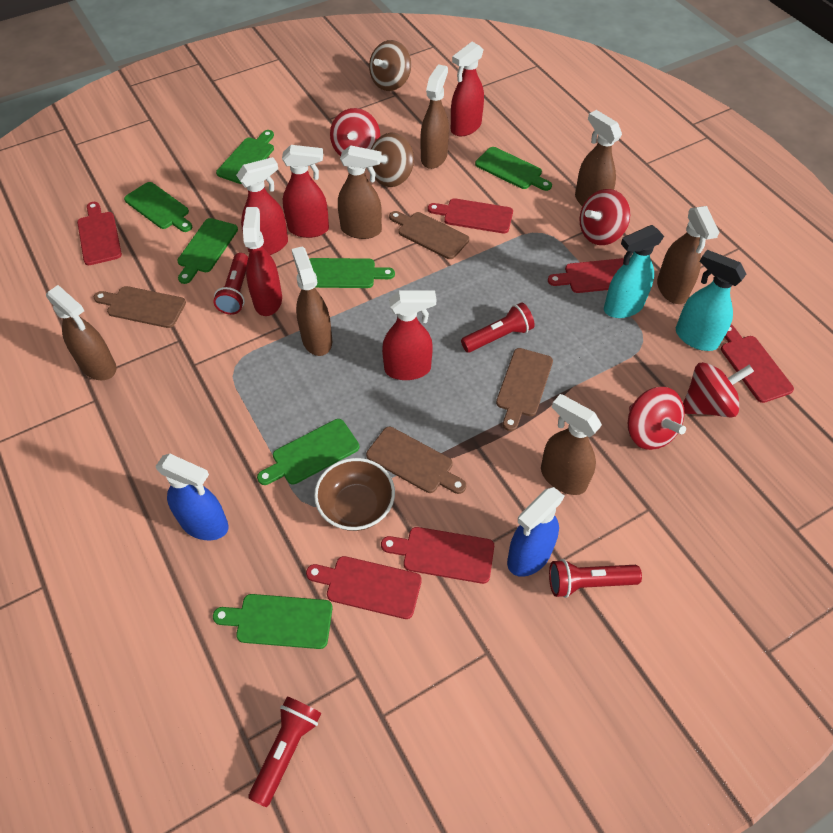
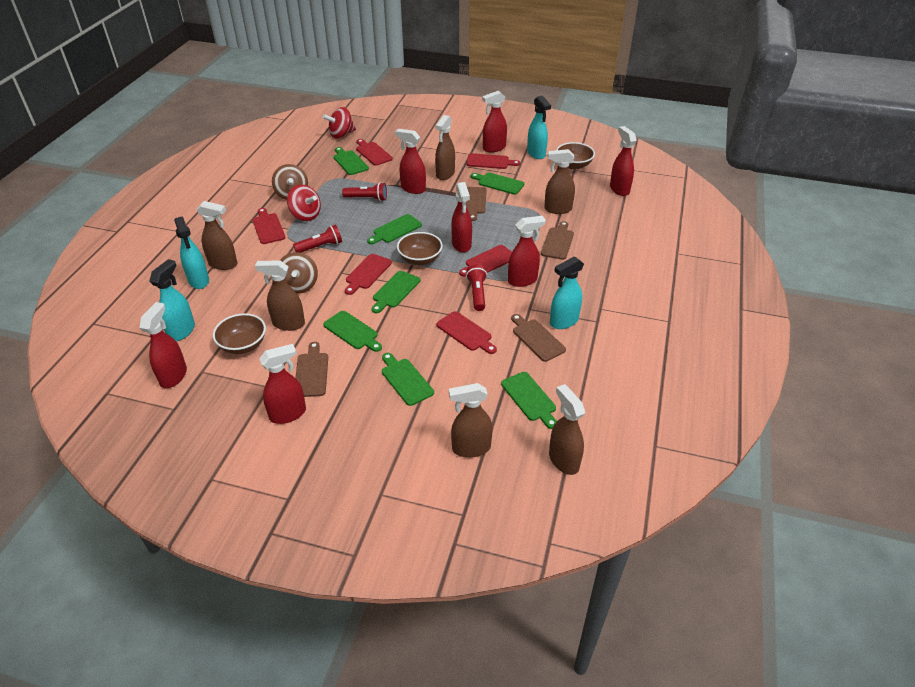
blue spray bottle: 2 -> 0
brown bowl: 1 -> 3
brown spray bottle: 7 -> 6
red flashlight: 4 -> 3
red spinning top: 4 -> 2
red spray bottle: 5 -> 7
turquoise spray bottle: 2 -> 4

